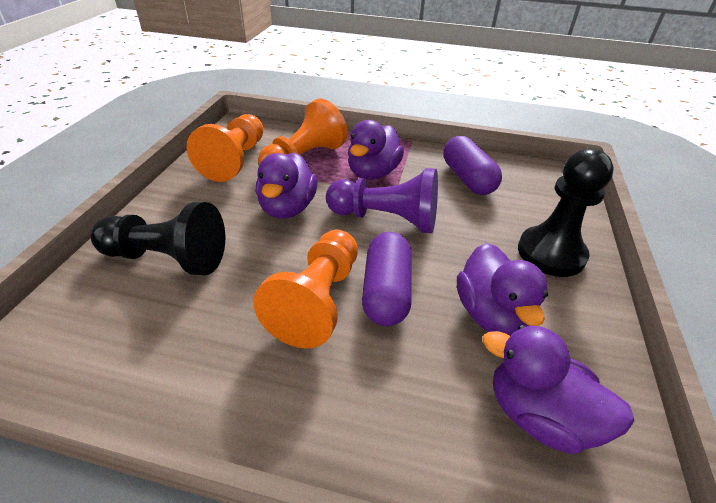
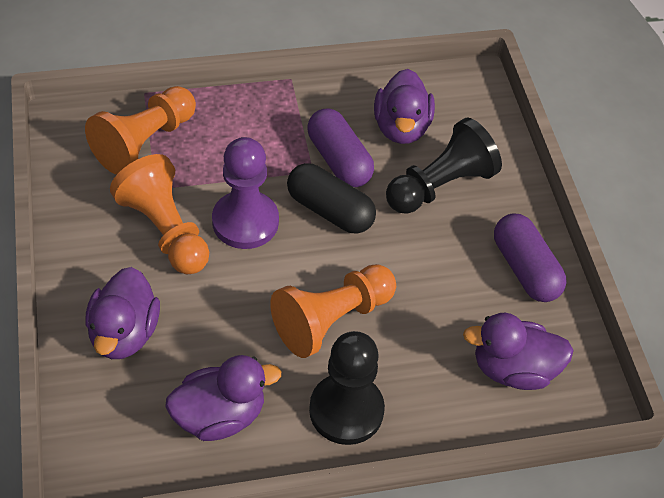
black capsule: 0 -> 1

